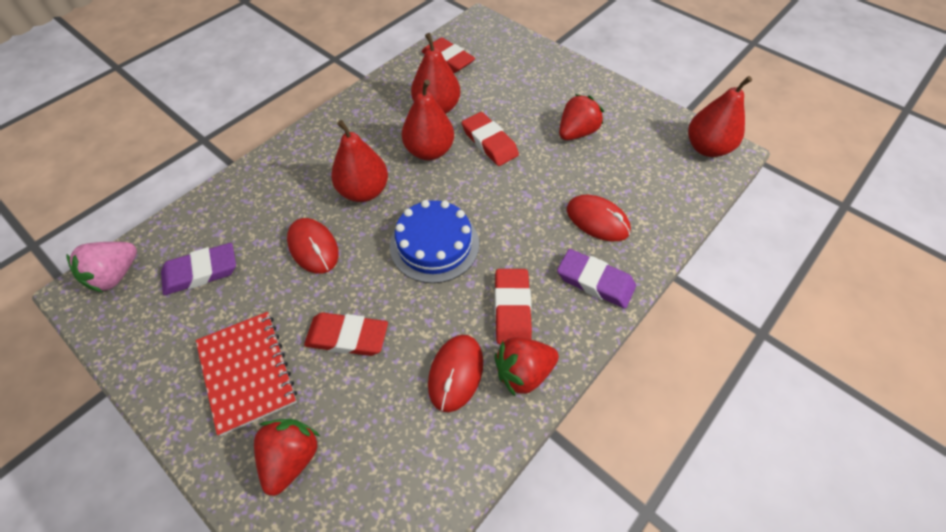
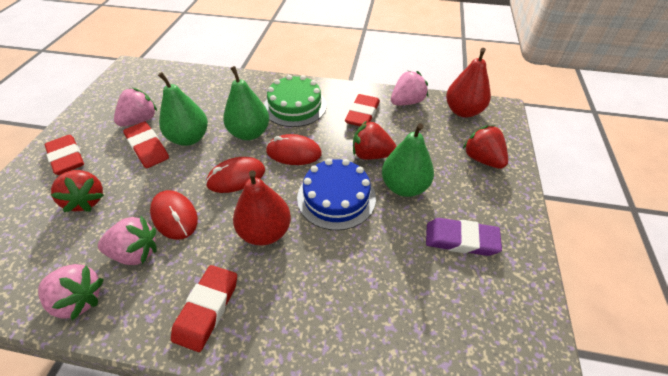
green cake: 0 -> 1
green pear: 0 -> 3
pink strawberry: 1 -> 4
purple eraser: 2 -> 1
red notebook: 1 -> 0
red pear: 4 -> 2

